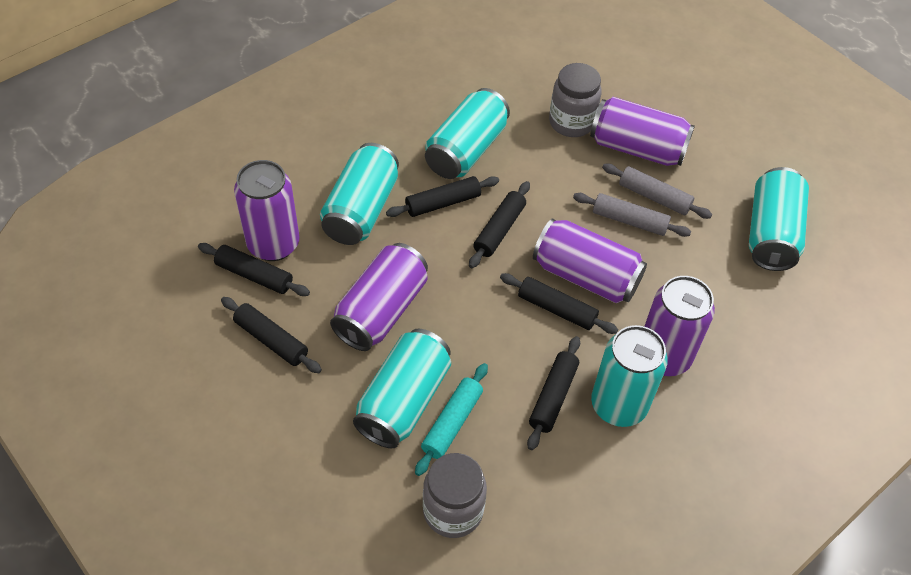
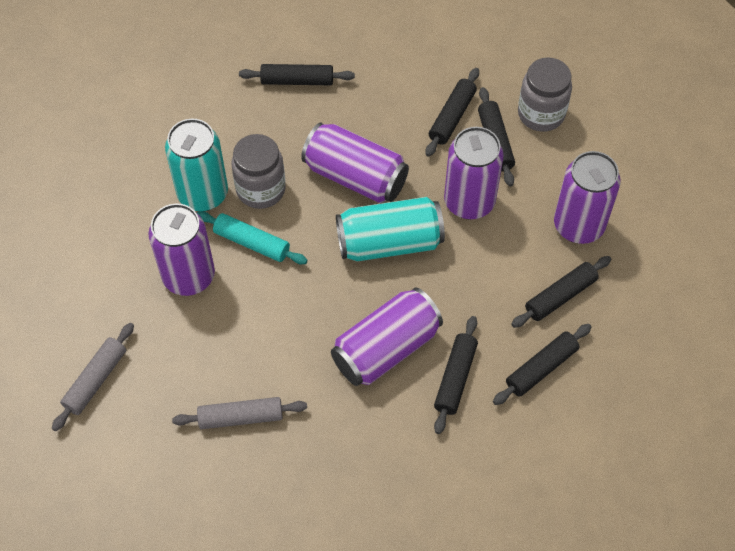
turquoise can: 5 -> 2

